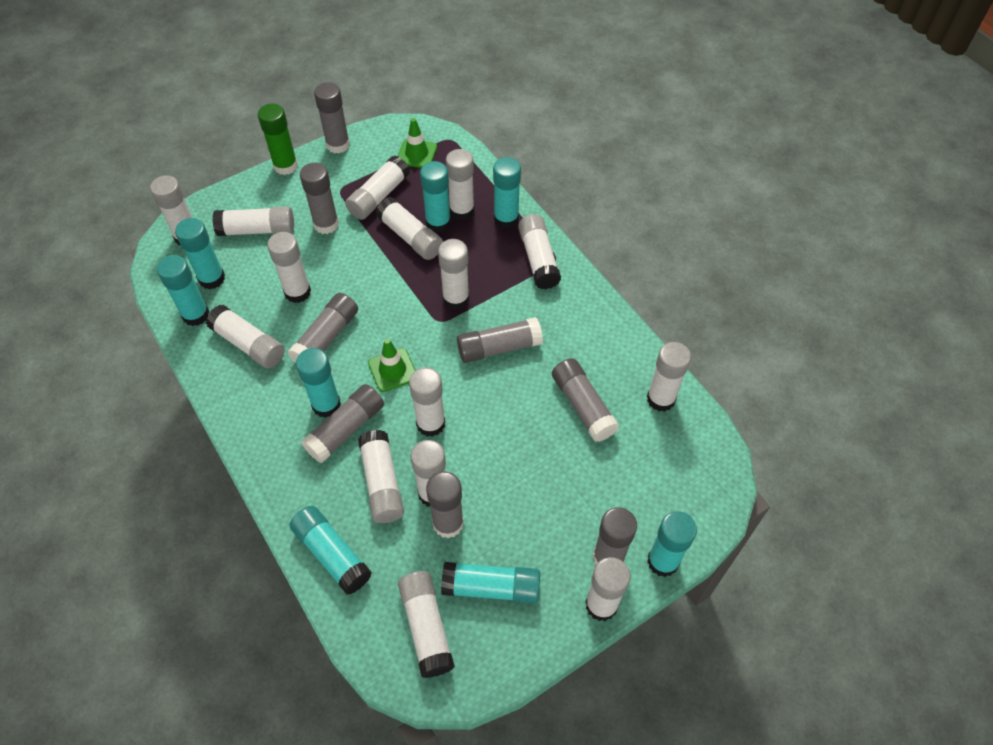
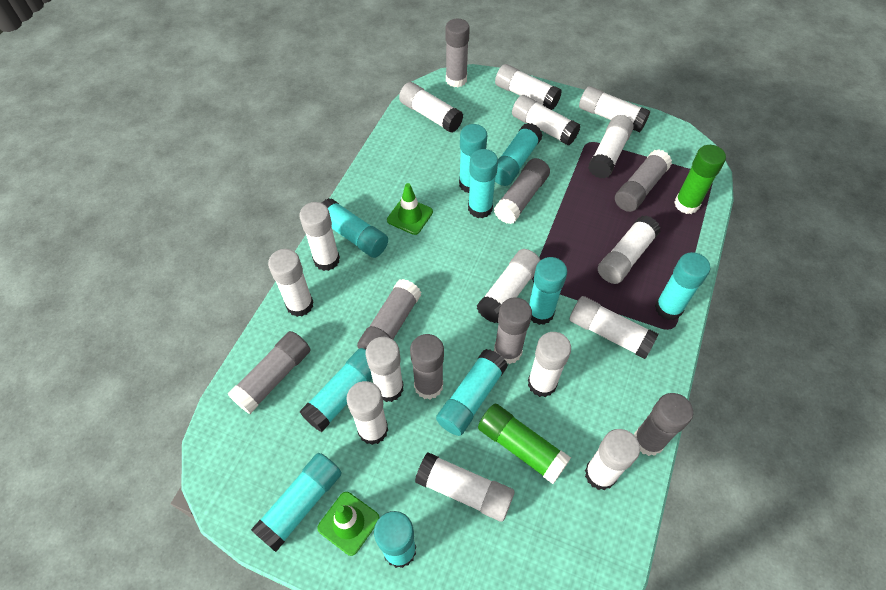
green glue stick: 1 -> 2
turquoise glue stick: 8 -> 10

